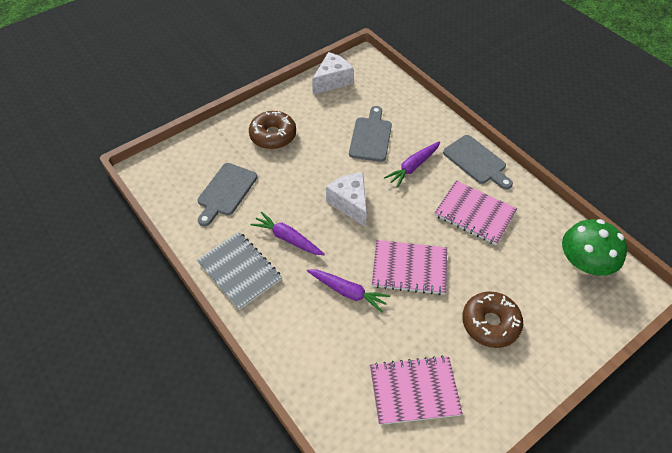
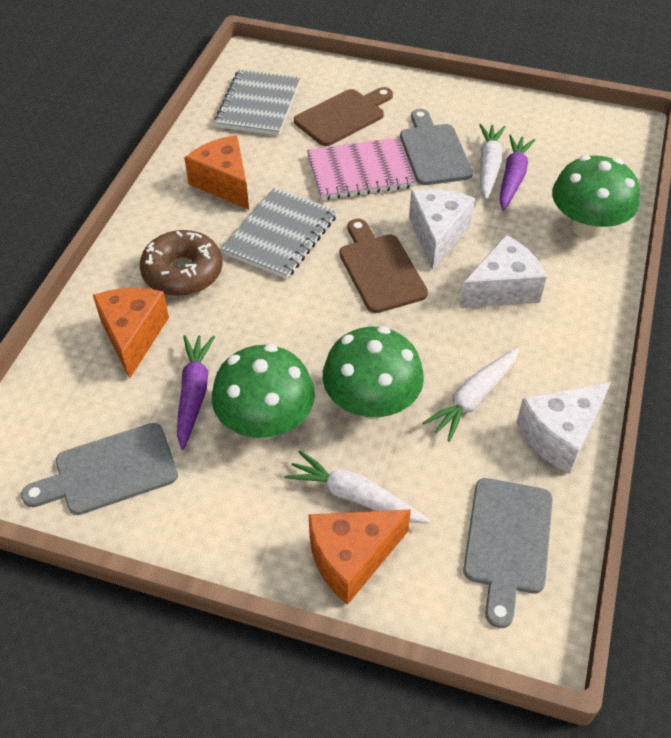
brown cutting board: 0 -> 2
brown donut: 2 -> 1
green mushroom: 1 -> 3
grey notebook: 1 -> 2
orange cheese: 0 -> 3
pink notebook: 3 -> 1
purple carrot: 3 -> 2
white carrot: 0 -> 3
white cheese: 2 -> 3

